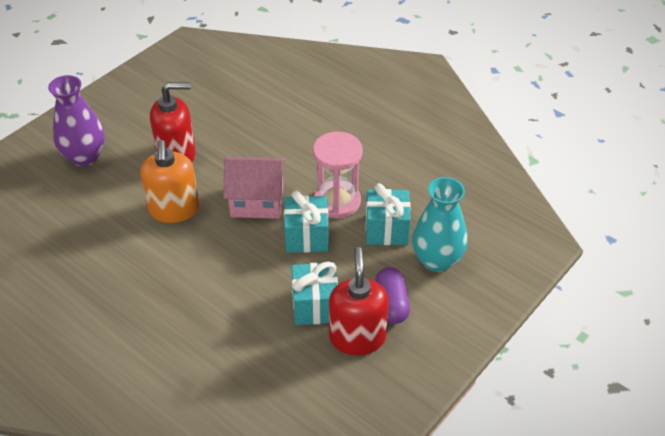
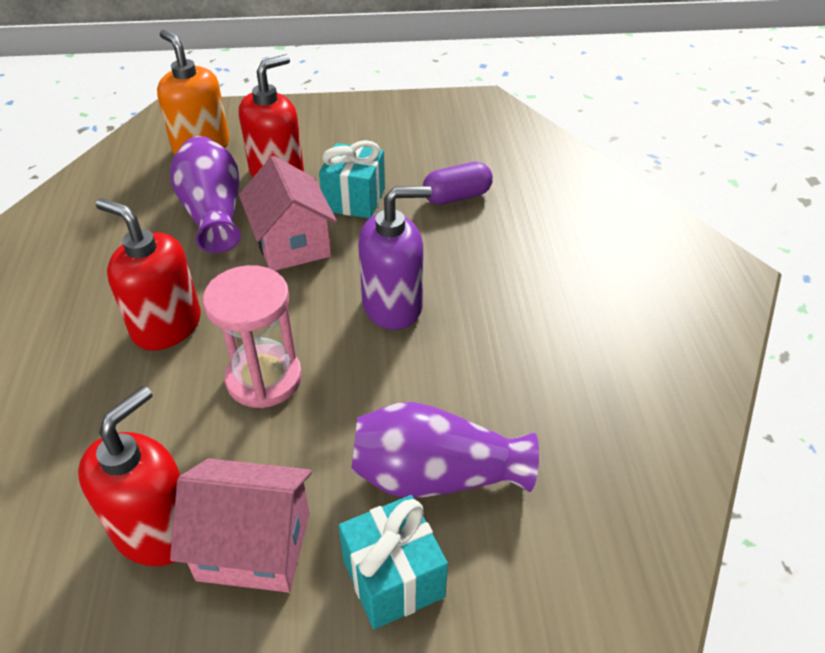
pink house: 1 -> 2
purple soap dispenser: 0 -> 1
purple vase: 1 -> 2
red soap dispenser: 2 -> 3
turquoise gift: 3 -> 2
turquoise vase: 1 -> 0

